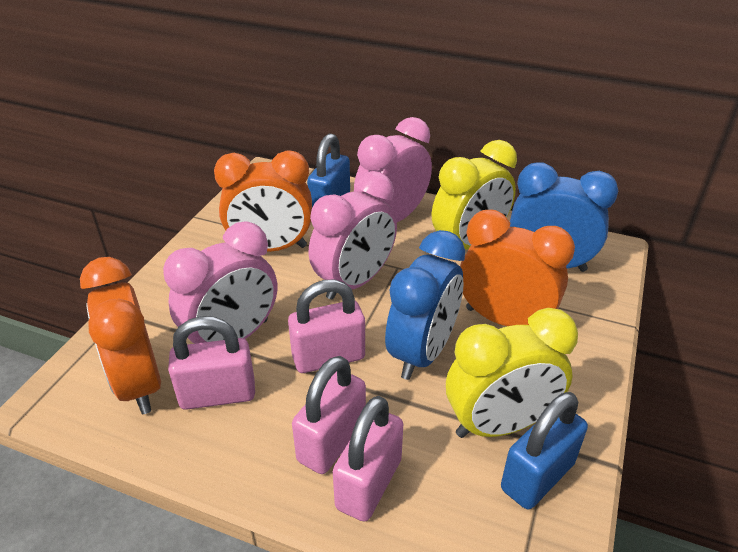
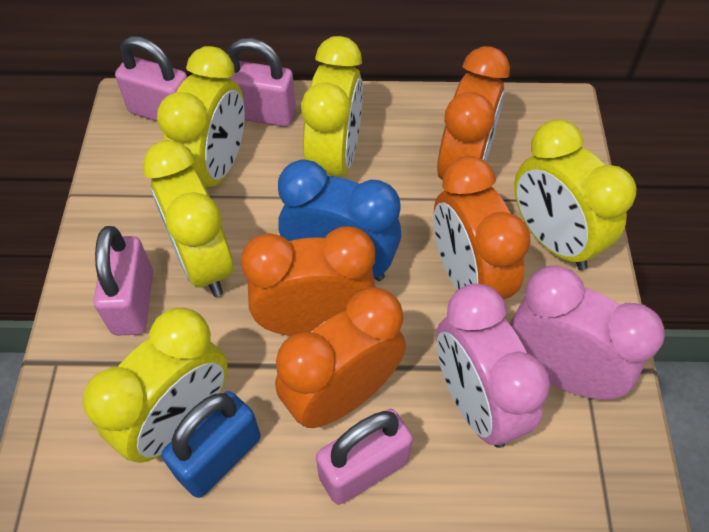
blue clock: 2 -> 1
blue padlock: 2 -> 1
orange clock: 3 -> 4
pink clock: 3 -> 2
yellow clock: 2 -> 5

